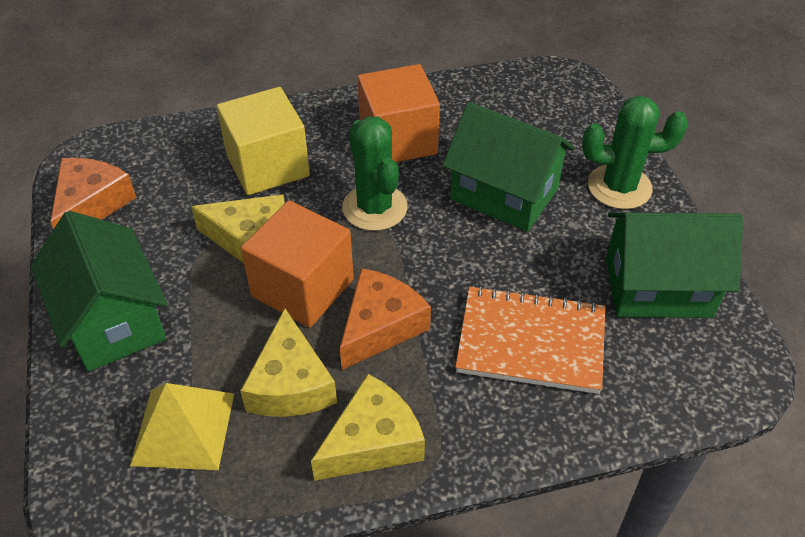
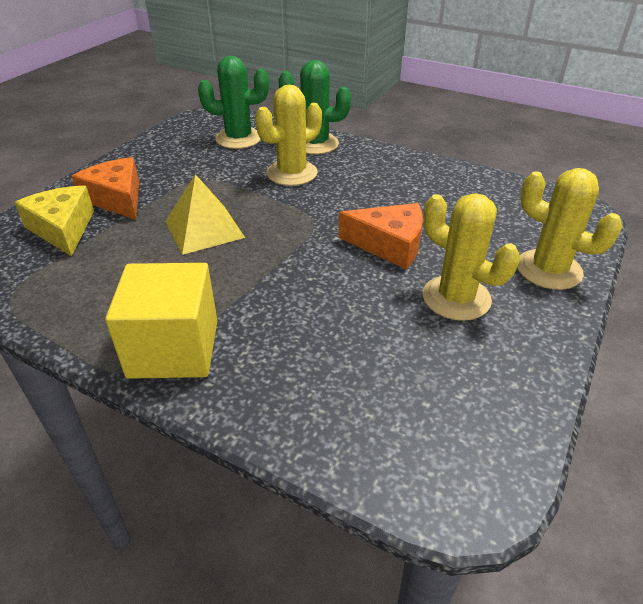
green house: 3 -> 0
orange cube: 2 -> 0
orange notebook: 1 -> 0
yellow cactus: 0 -> 3
yellow cheese: 3 -> 1

